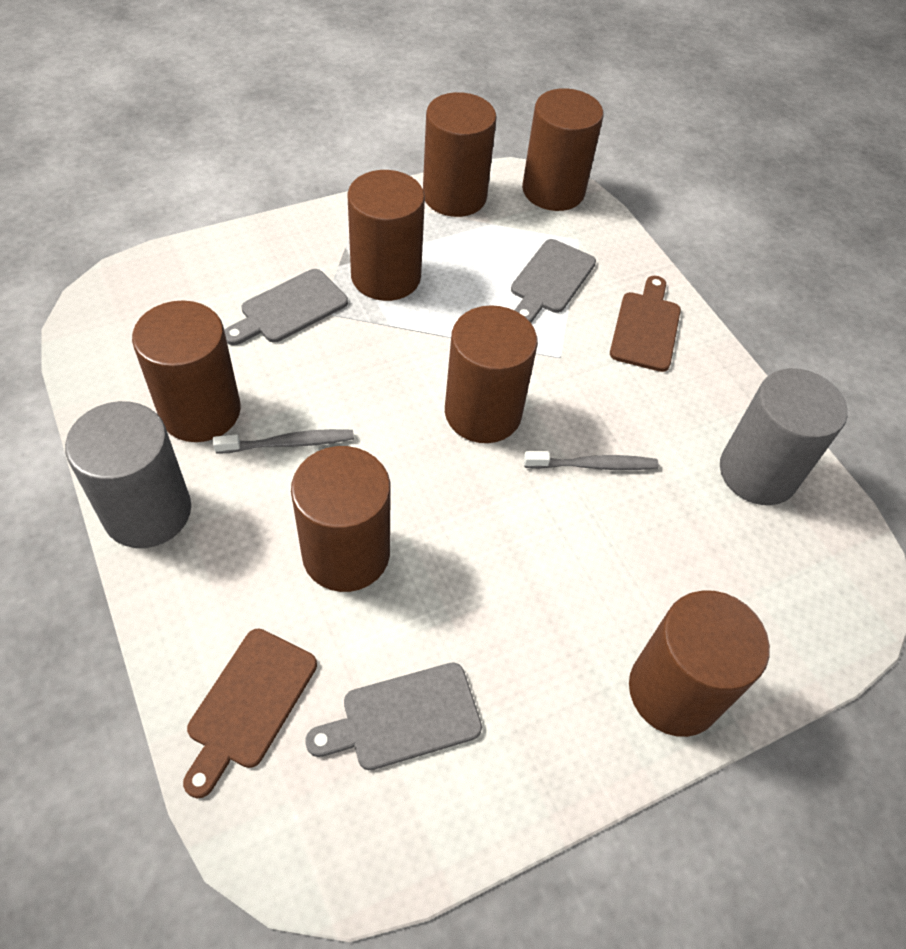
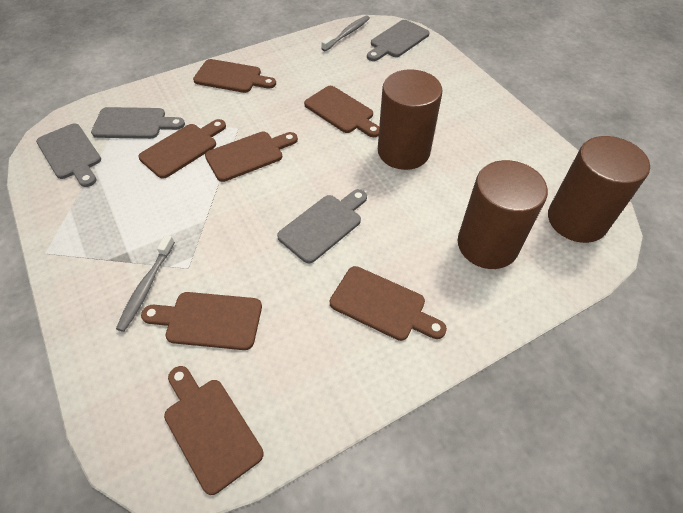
brown cutting board: 2 -> 7
brown cylinder: 7 -> 3
grey cutting board: 3 -> 4
grey cylinder: 2 -> 0

